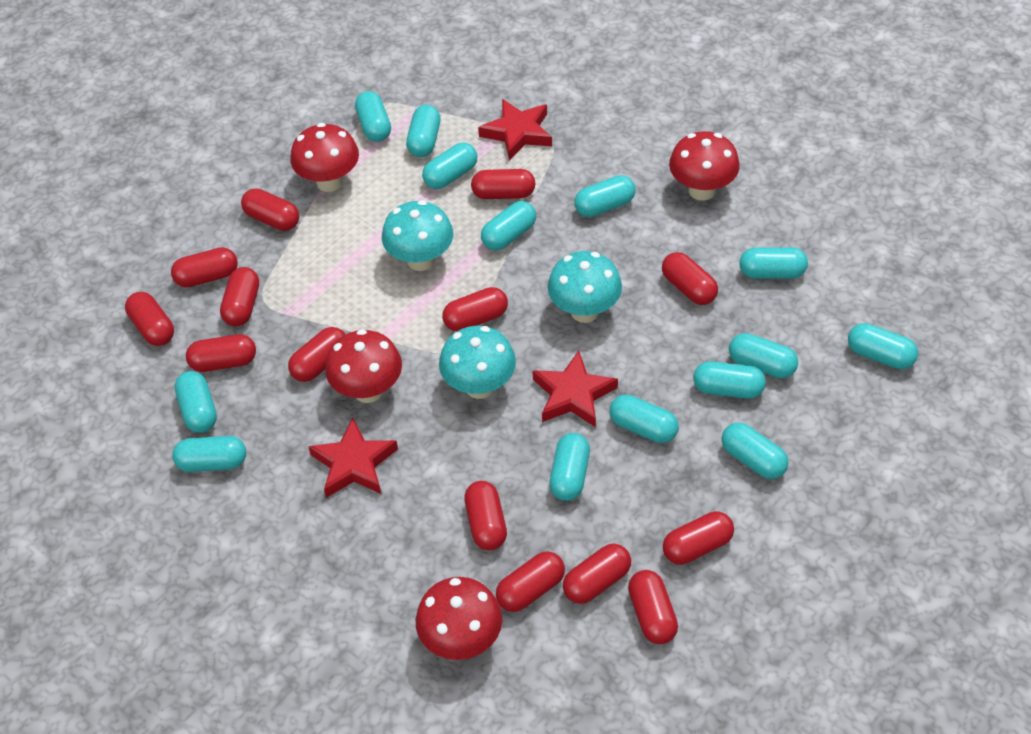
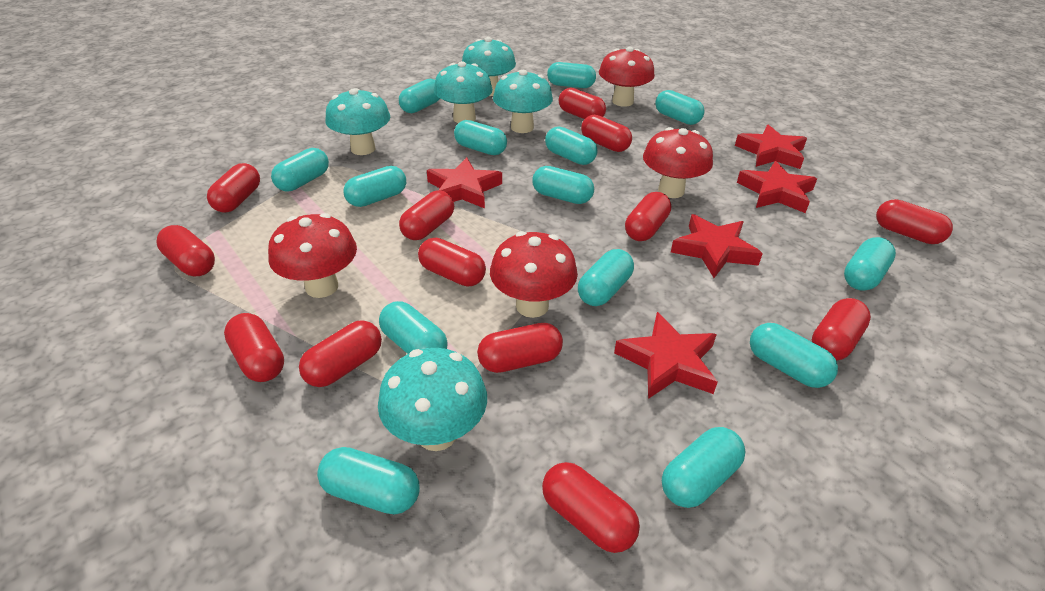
red capsule: 14 -> 13
red star: 3 -> 5
turquoise mushroom: 3 -> 5

